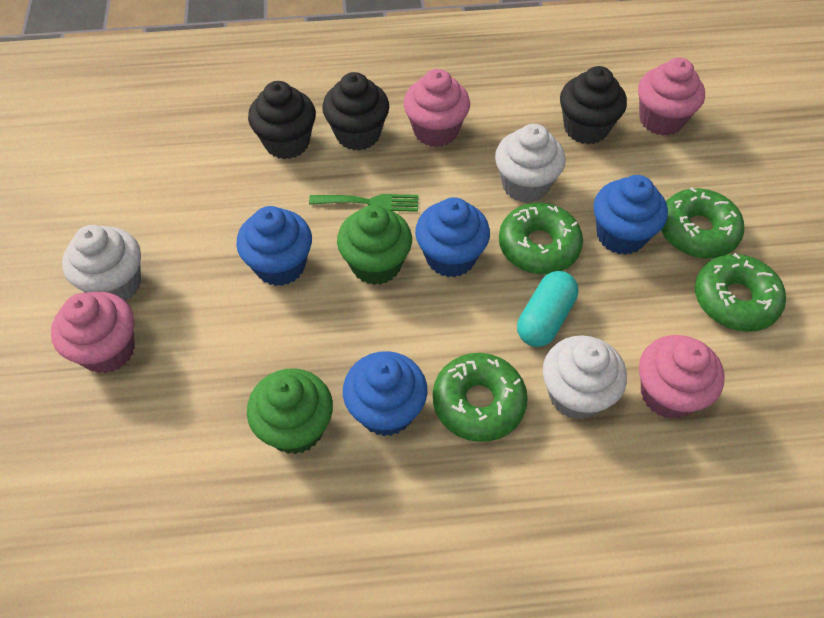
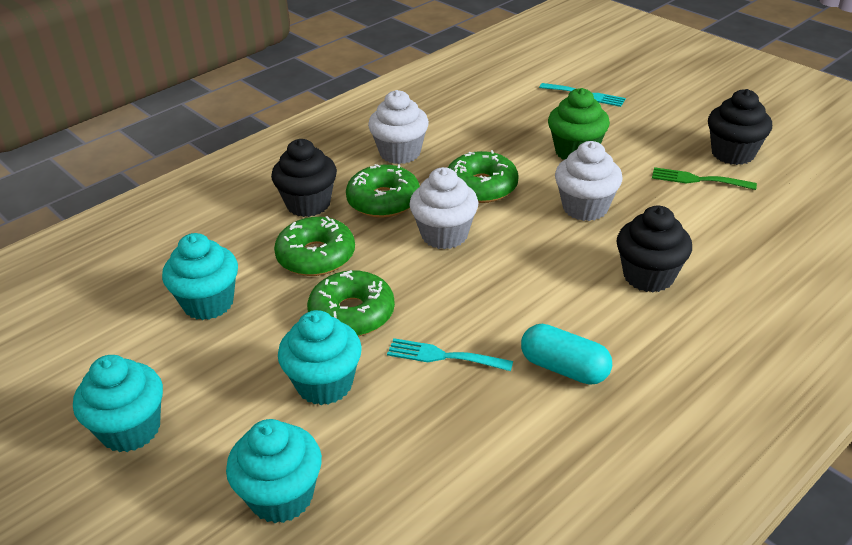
blue cupcake: 4 -> 0
green cupcake: 2 -> 1
pink cupcake: 4 -> 0
turquoise cupcake: 0 -> 4
turquoise fork: 0 -> 2

